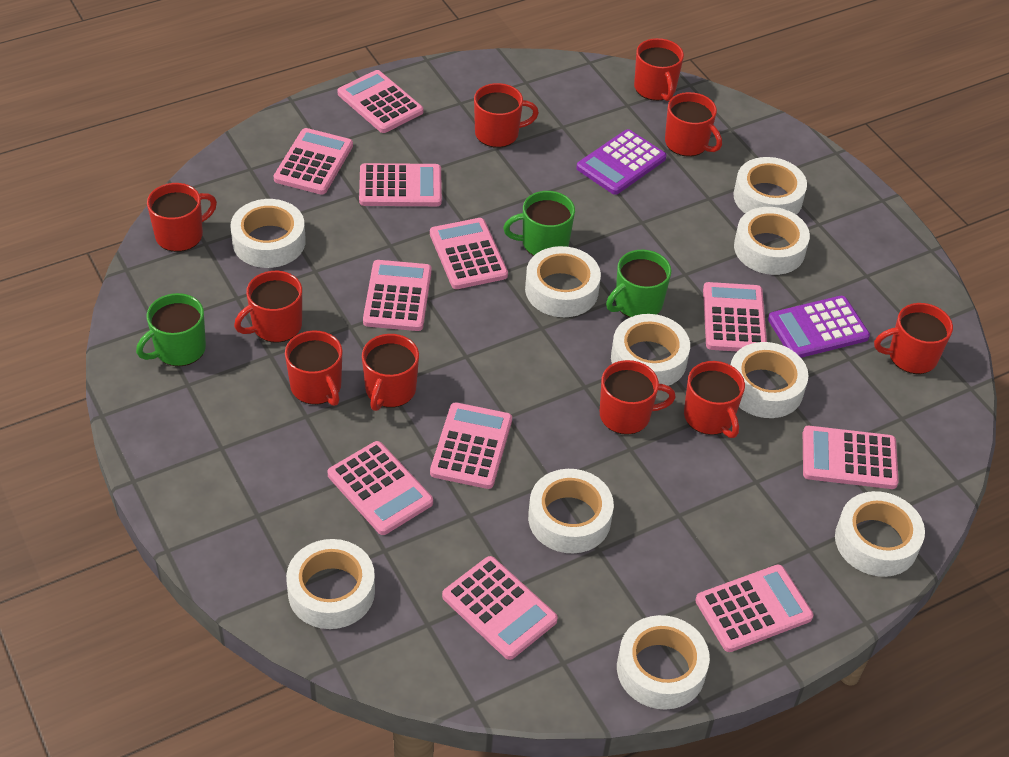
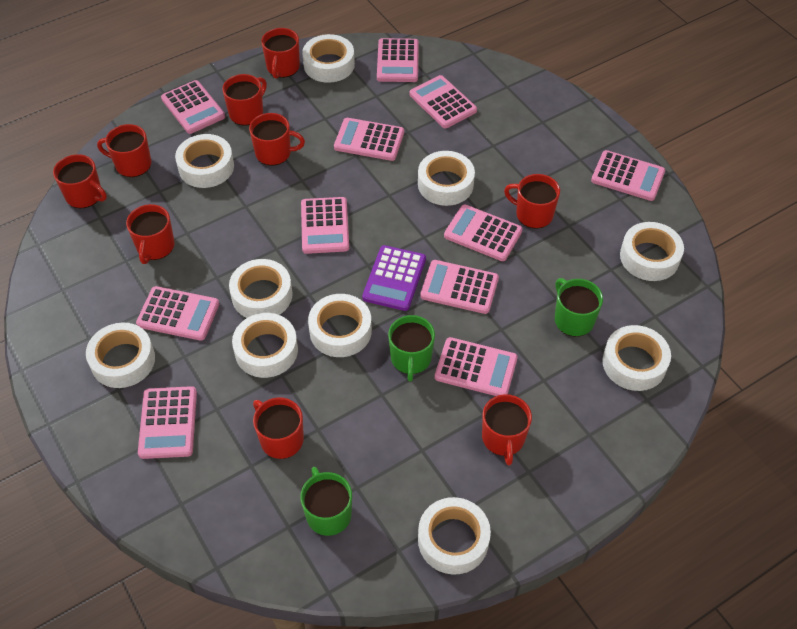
purple calculator: 2 -> 1
red mug: 10 -> 9

